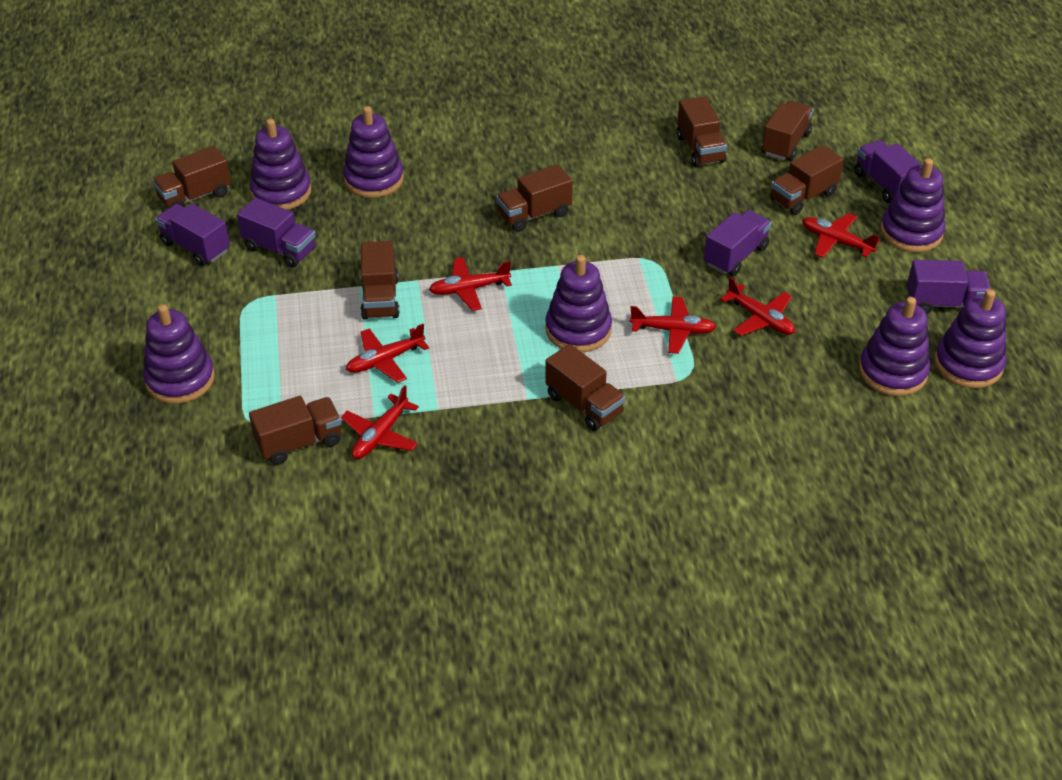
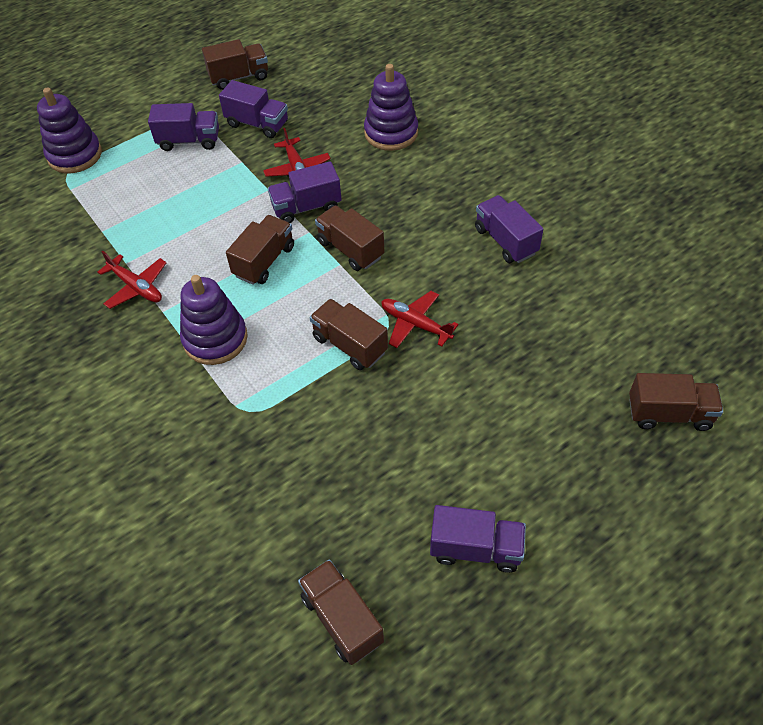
brown truck: 8 -> 6
purple stacking toy: 7 -> 3
red plane: 6 -> 3

